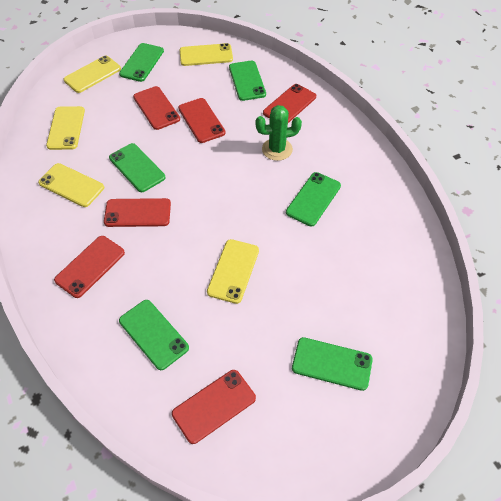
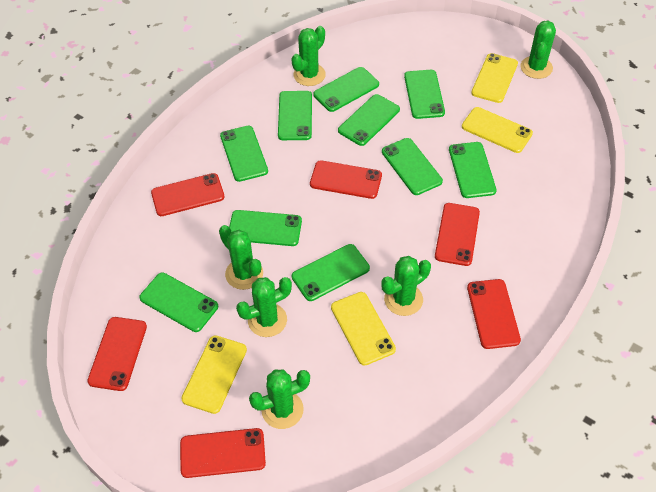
green cactus: 1 -> 6
green phone: 6 -> 10
yellow phone: 5 -> 4

